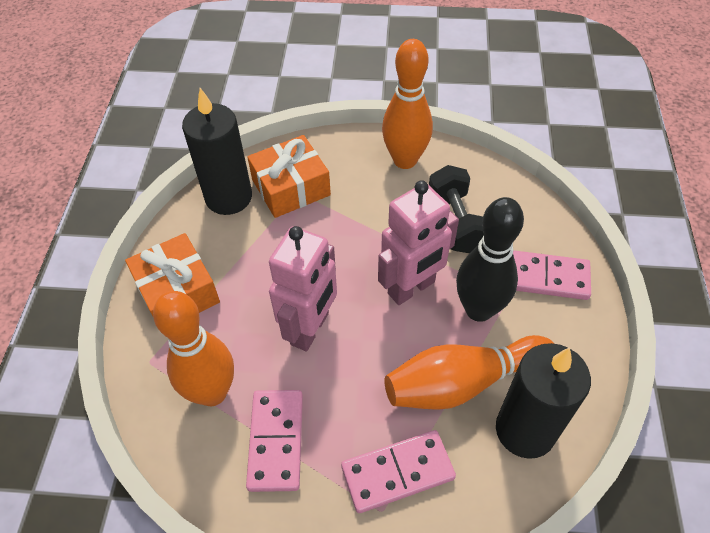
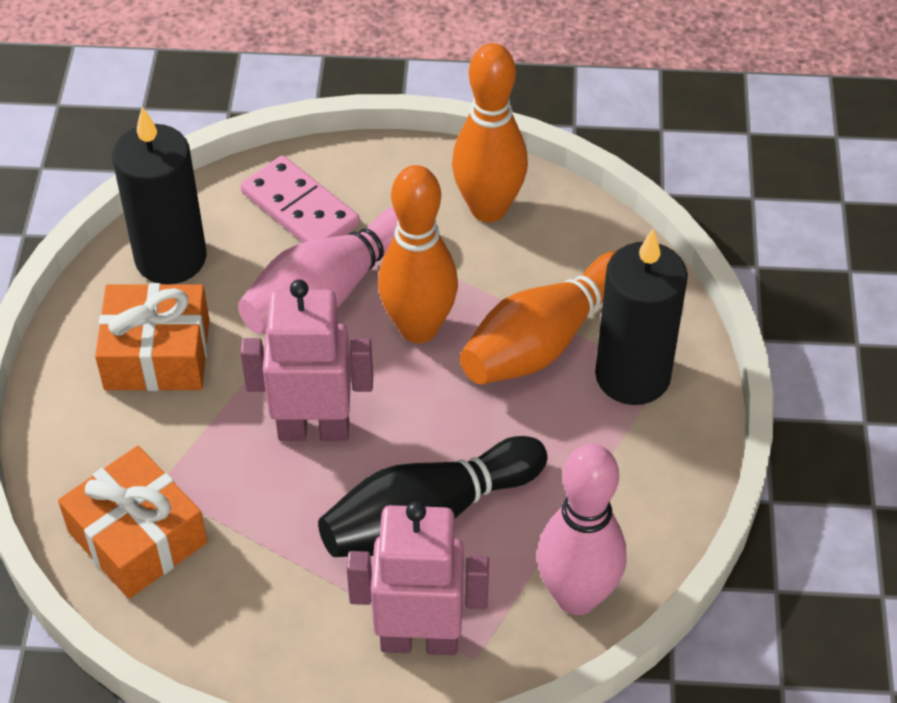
black dumbbell: 1 -> 0
pink bowling pin: 0 -> 2
pink domino: 3 -> 1

